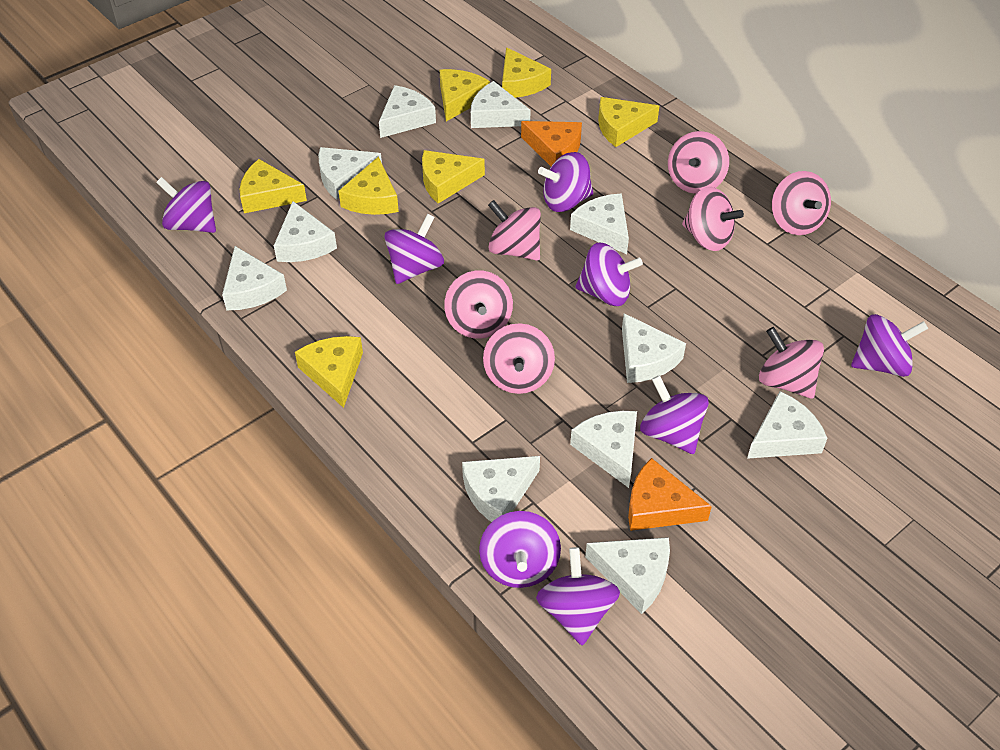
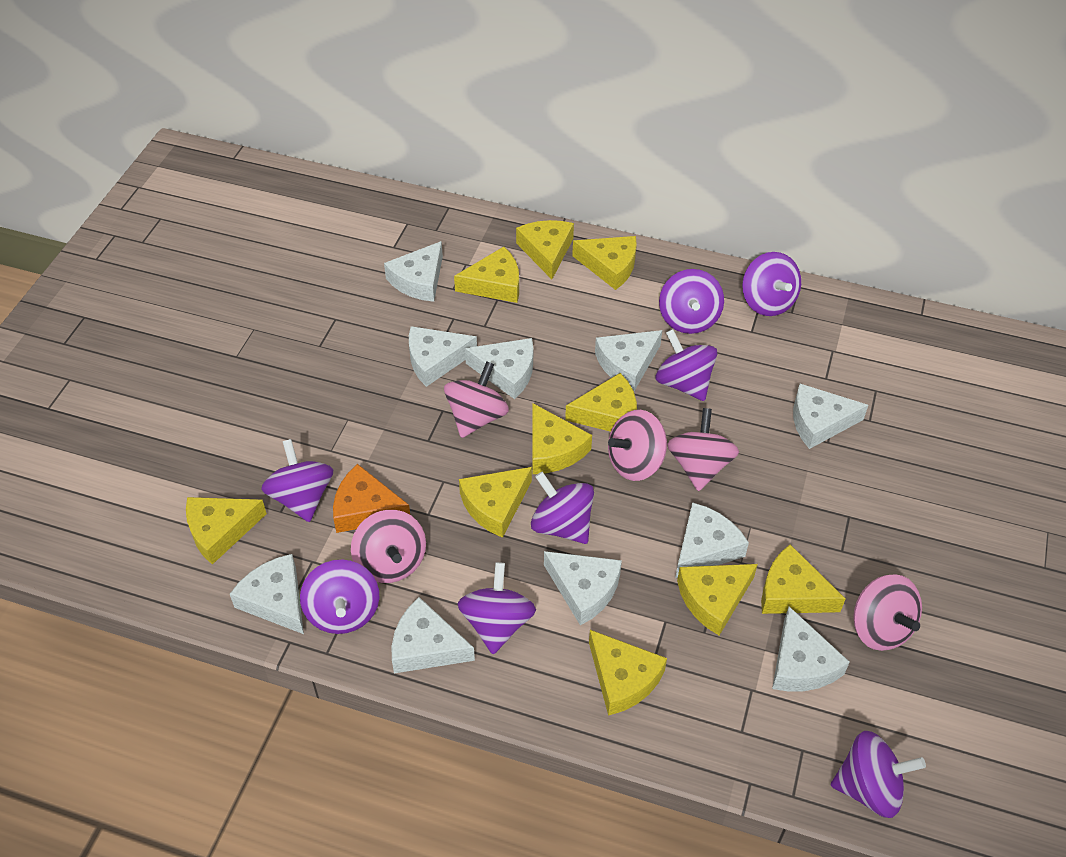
orange cheese: 2 -> 1
pink spinning top: 7 -> 5
white cheese: 11 -> 10
yellow cheese: 7 -> 10

